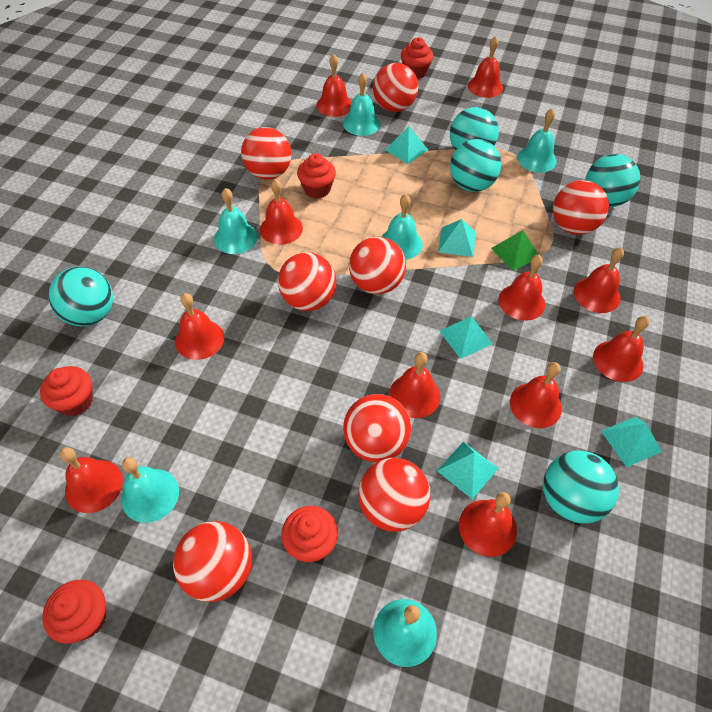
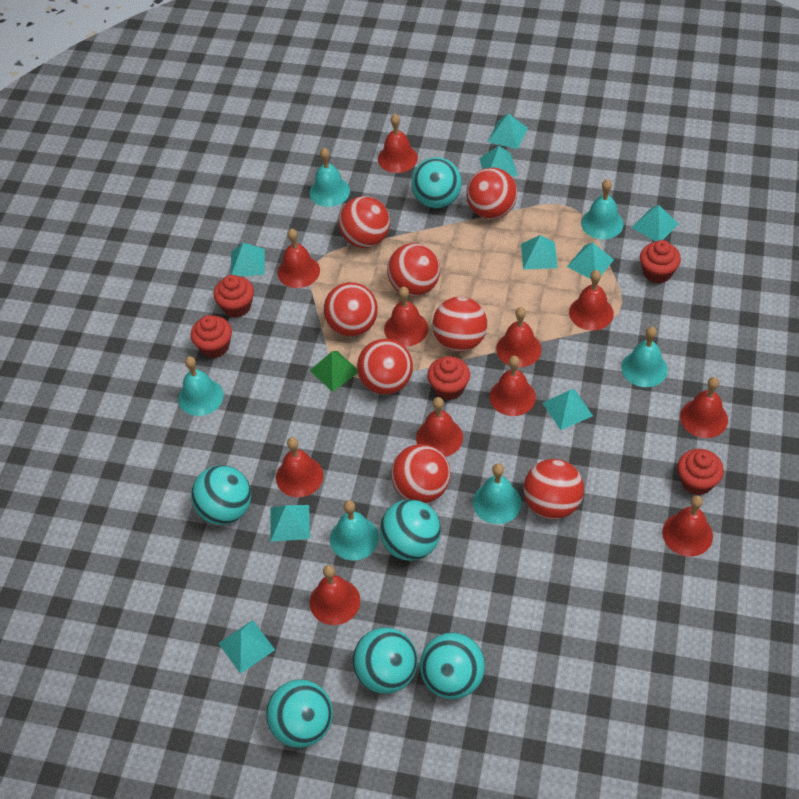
turquoise ball: 5 -> 6
turquoise pyramid: 5 -> 9

